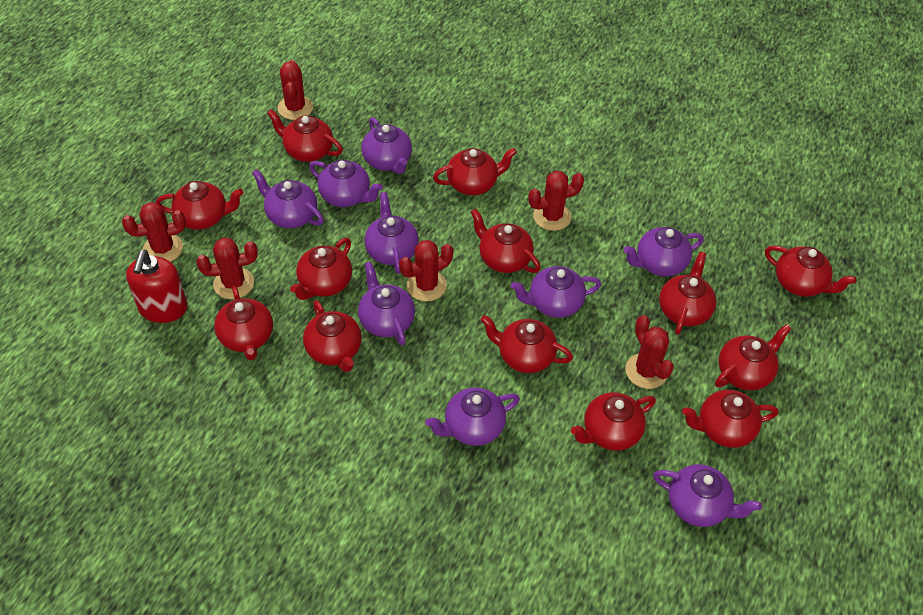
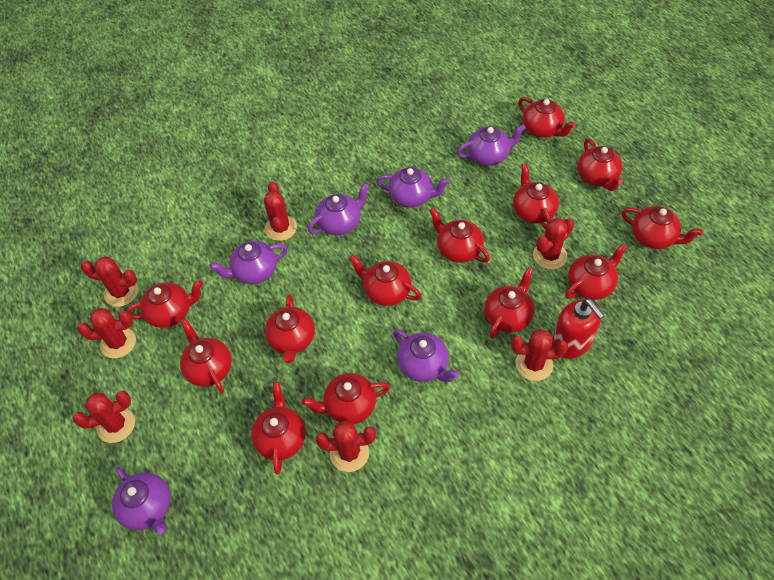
purple teapot: 9 -> 6
red cactus: 6 -> 7

